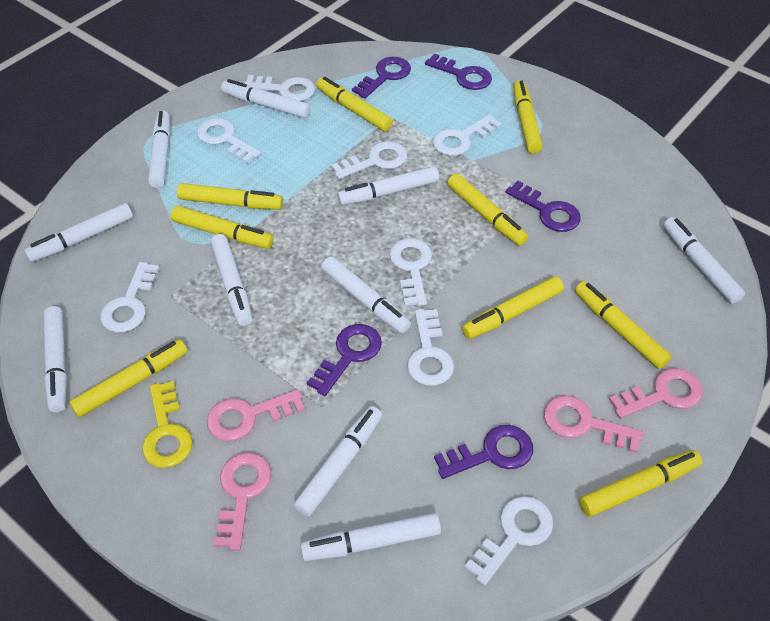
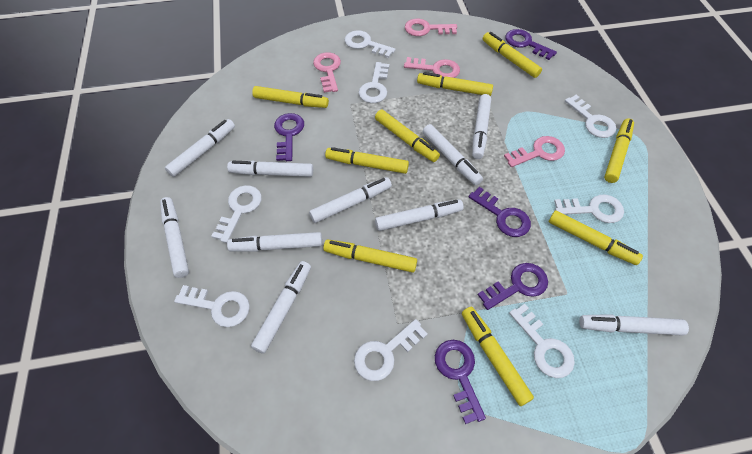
yellow key: 1 -> 0

